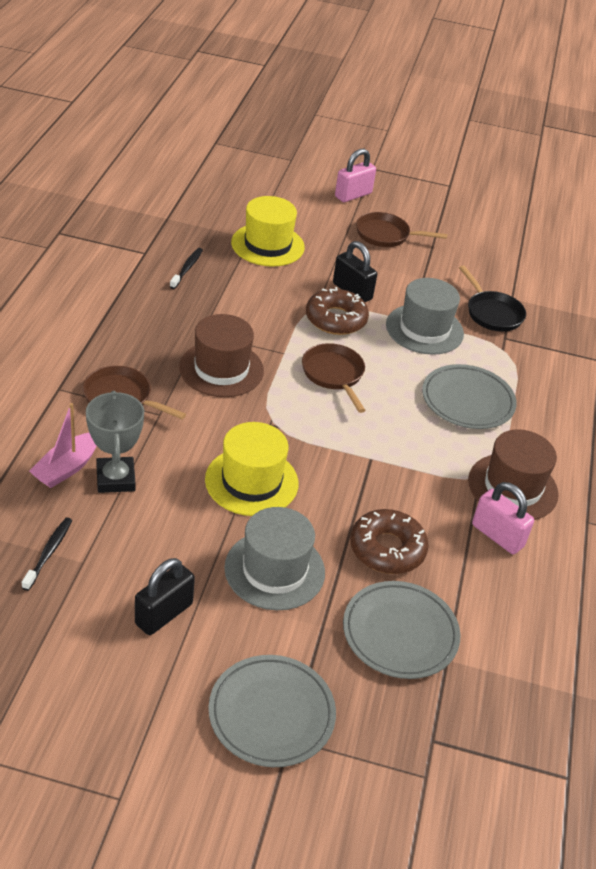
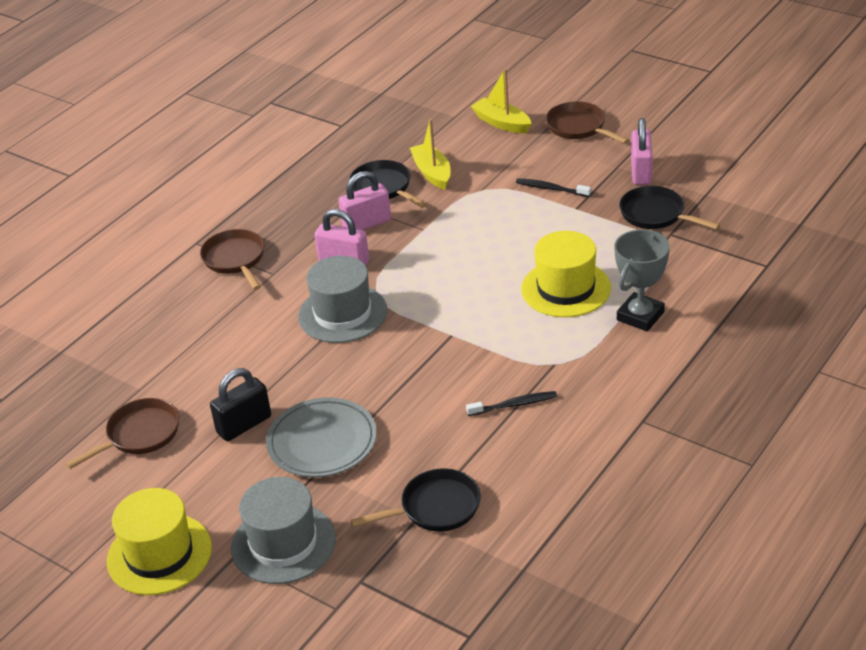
black padlock: 2 -> 1
black pan: 1 -> 3
brown donut: 2 -> 0
brown hat: 2 -> 0
grey plate: 3 -> 1
pink boat: 1 -> 0
pink padlock: 2 -> 3
yellow boat: 0 -> 2

